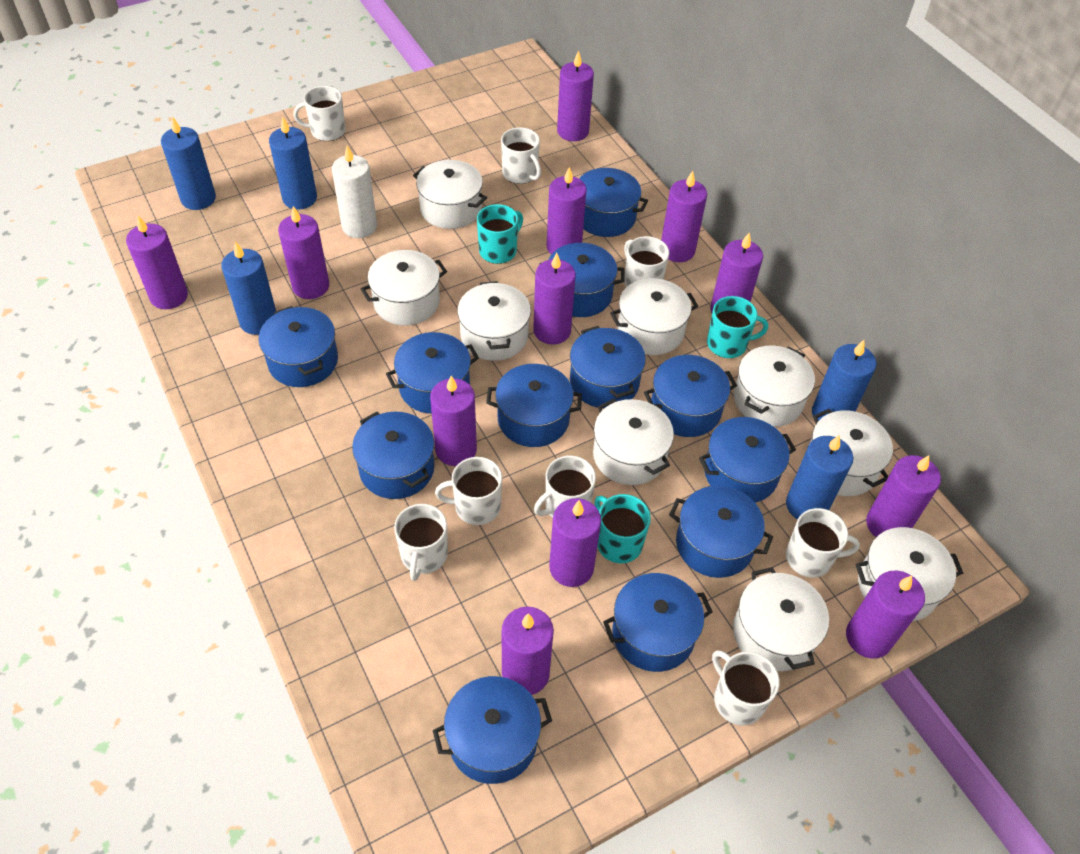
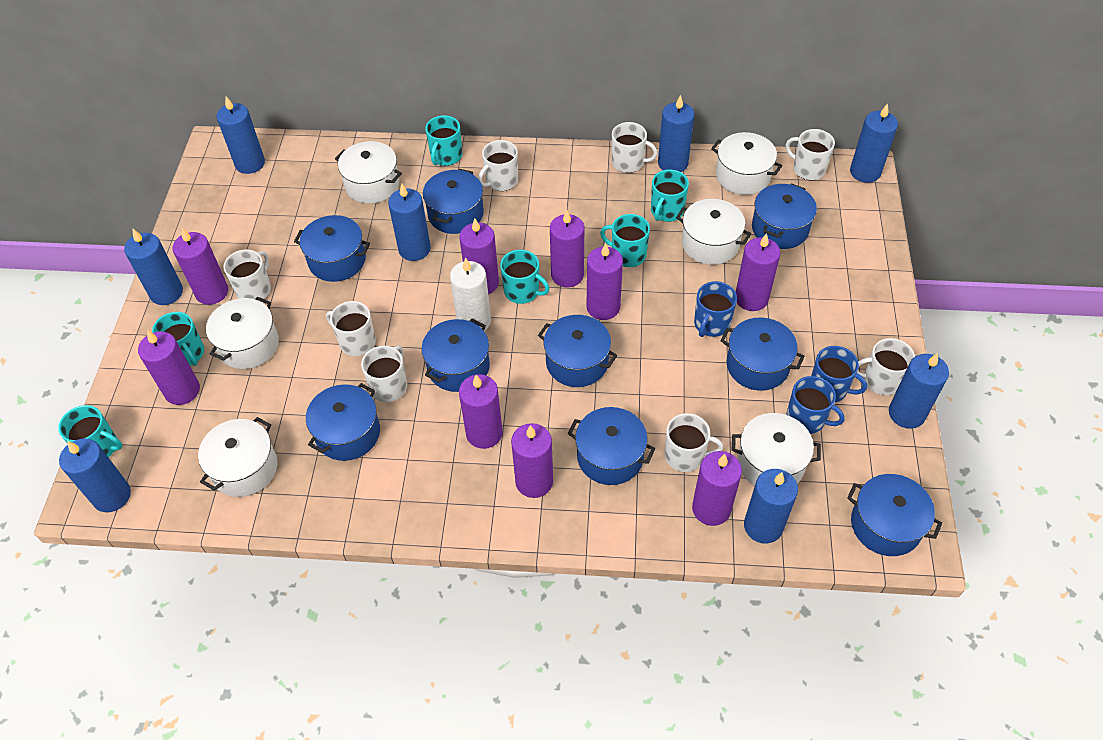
blue candle: 5 -> 8
blue mug: 0 -> 3
blue pot: 12 -> 9
purple candle: 12 -> 9
turquoise mug: 3 -> 6
white pot: 9 -> 6

